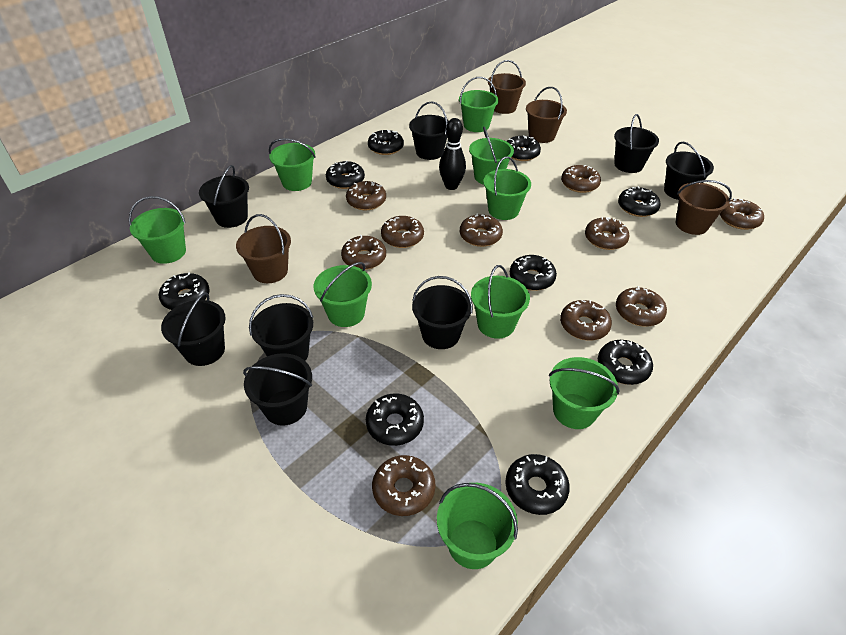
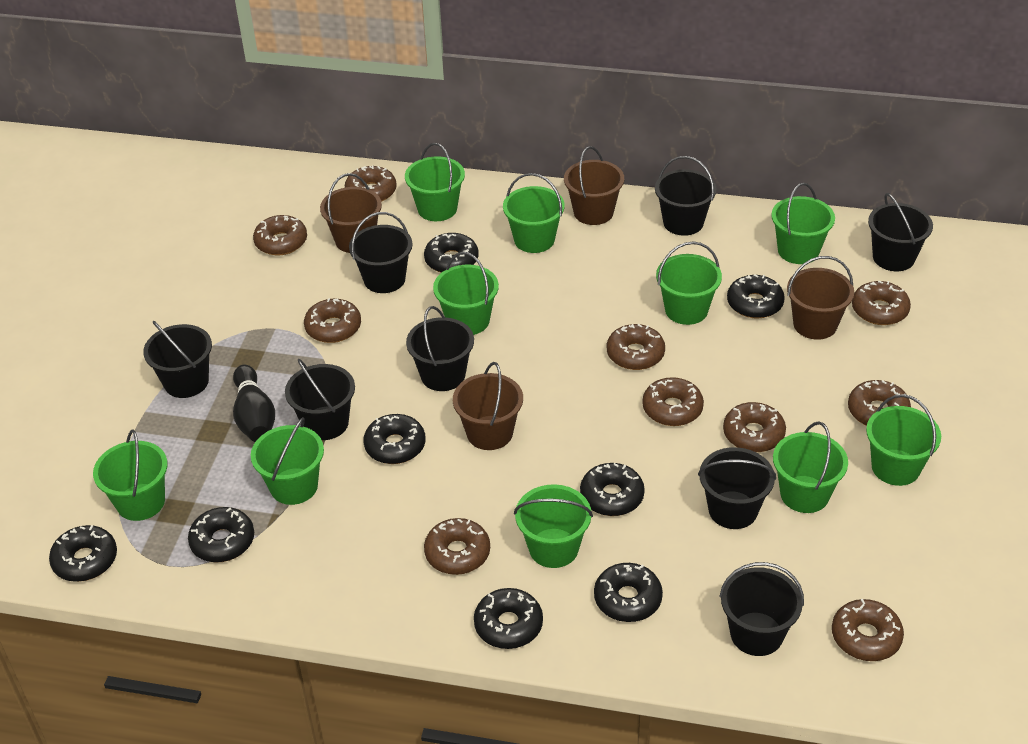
black donut: 9 -> 8
green bucket: 9 -> 10

